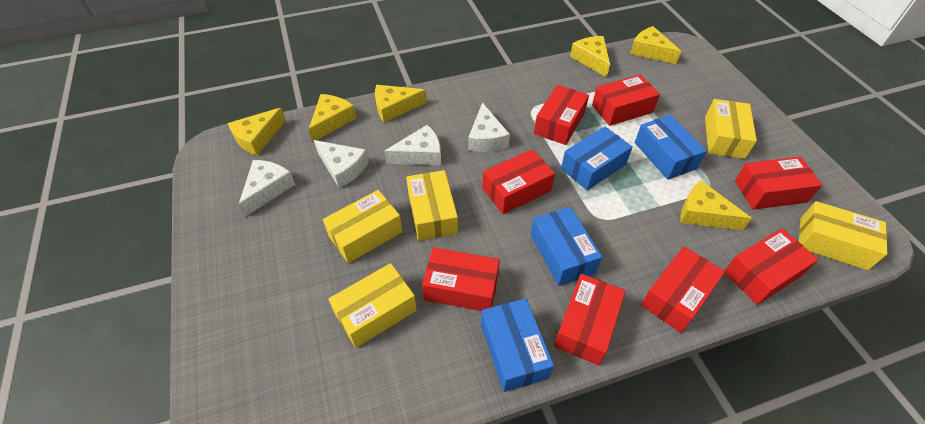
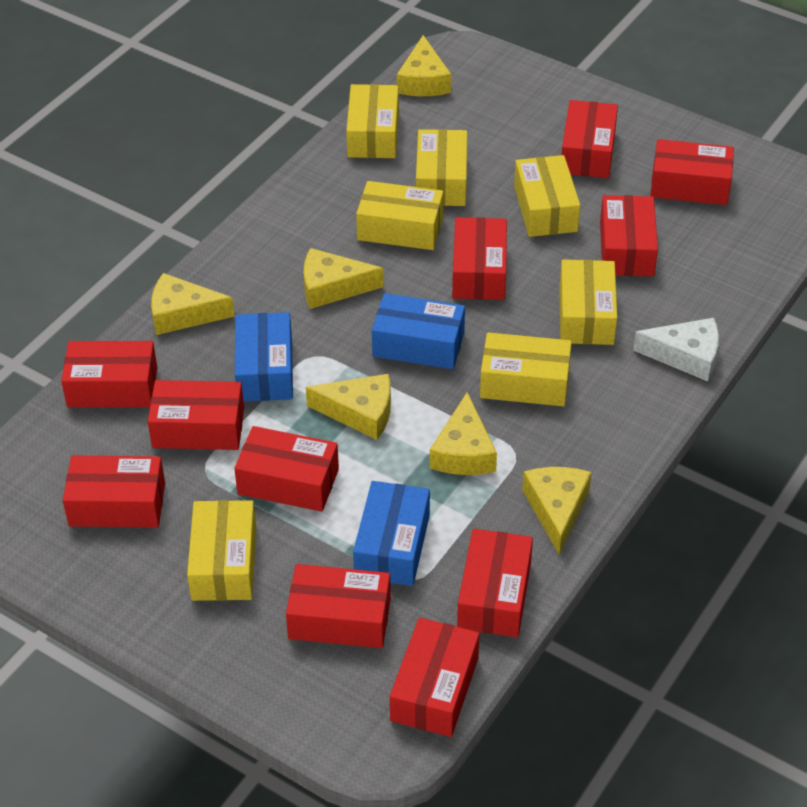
blue box: 4 -> 3
red box: 8 -> 11
white cheese: 4 -> 1
yellow box: 5 -> 7

